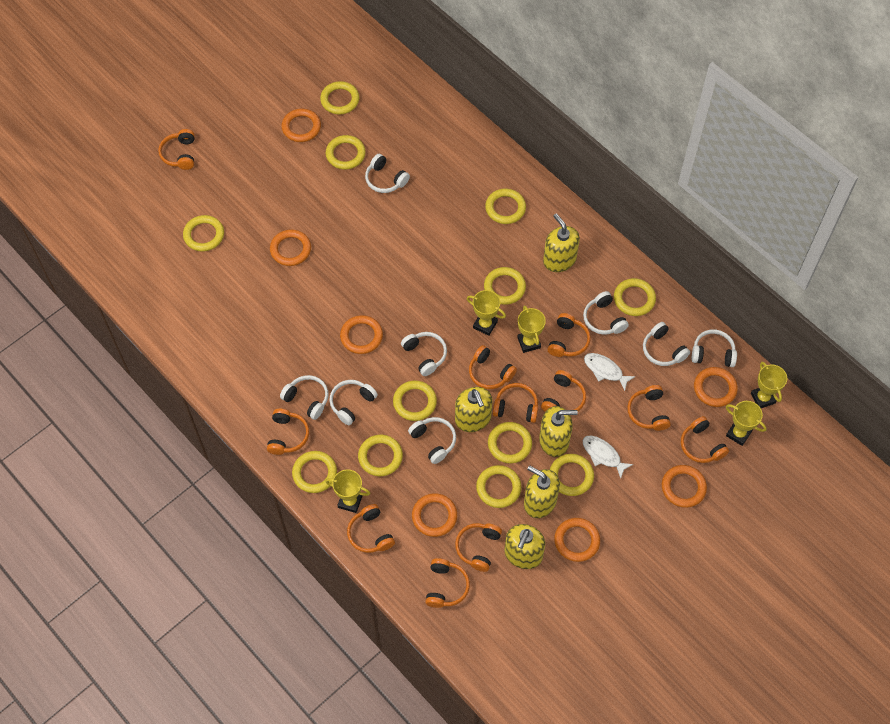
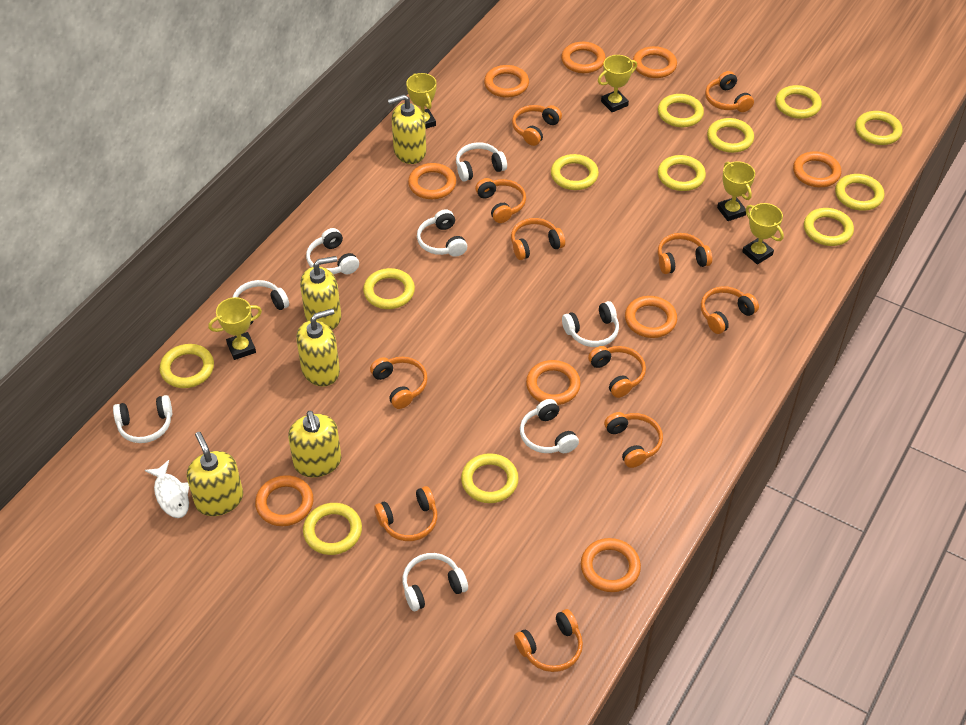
orange ring: 7 -> 9
white fish: 2 -> 1

